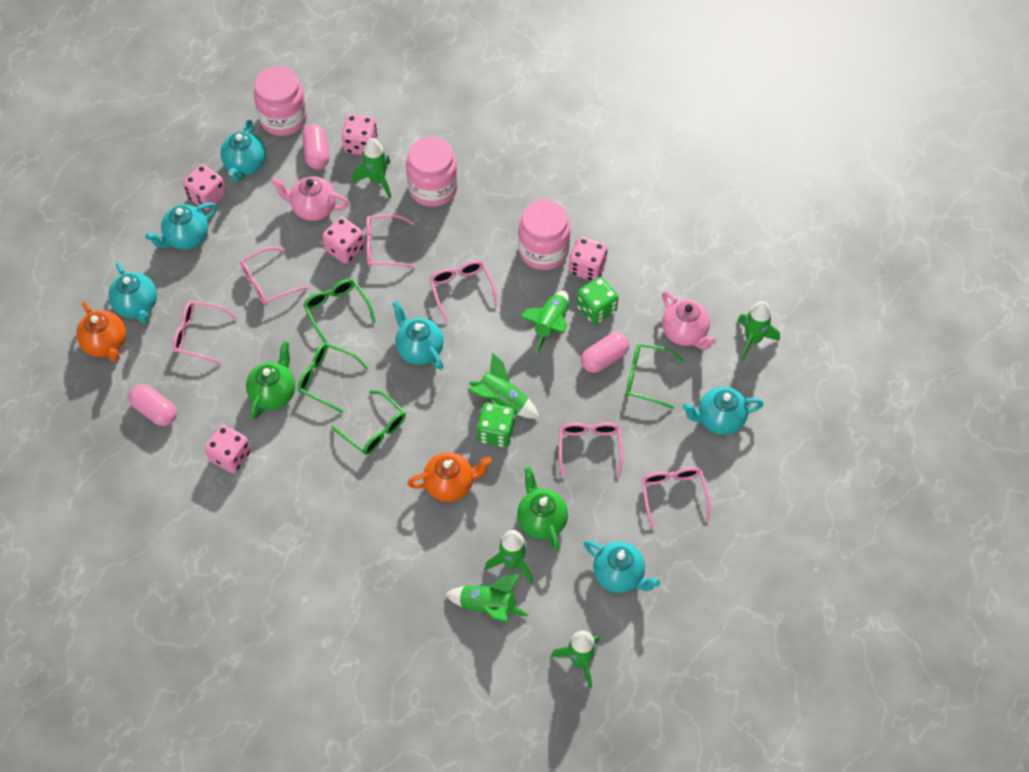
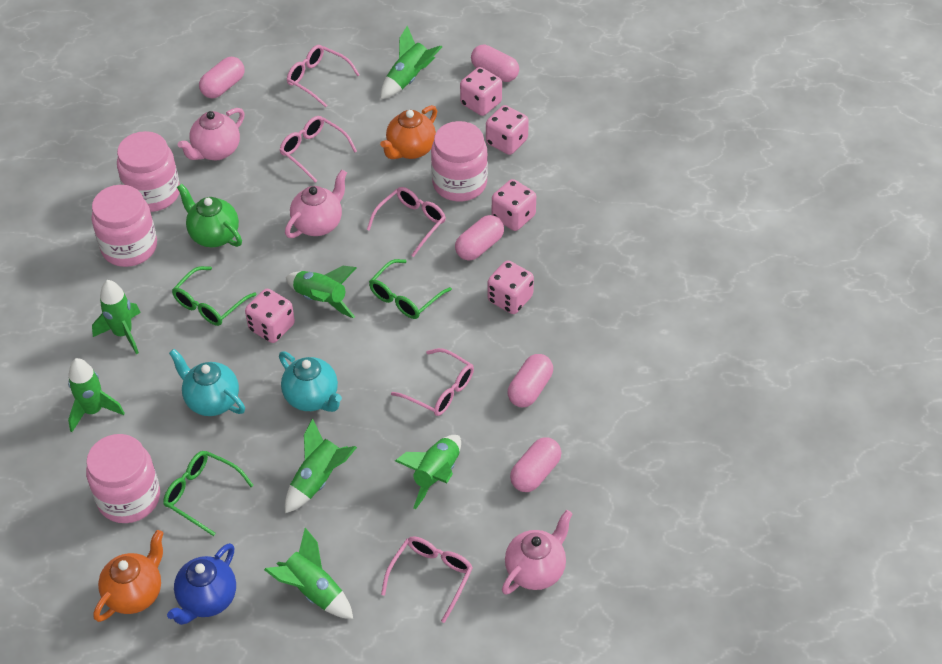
blue teapot: 0 -> 1
green dice: 2 -> 0
green glasses: 4 -> 3
green teapot: 2 -> 1
pink capsule: 3 -> 5
pink glasses: 6 -> 5
pink jar: 3 -> 4
pink teapot: 2 -> 3
turquoise teapot: 6 -> 2

